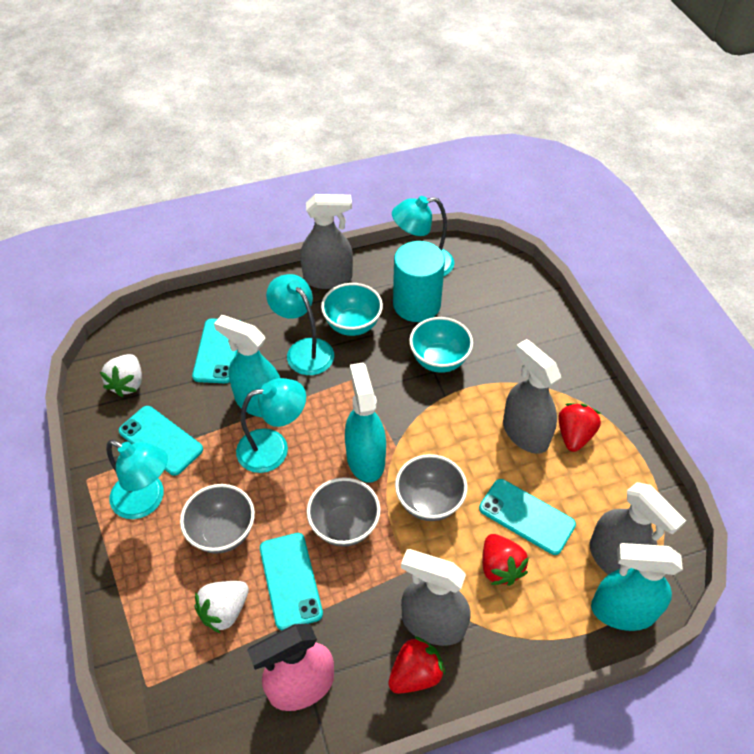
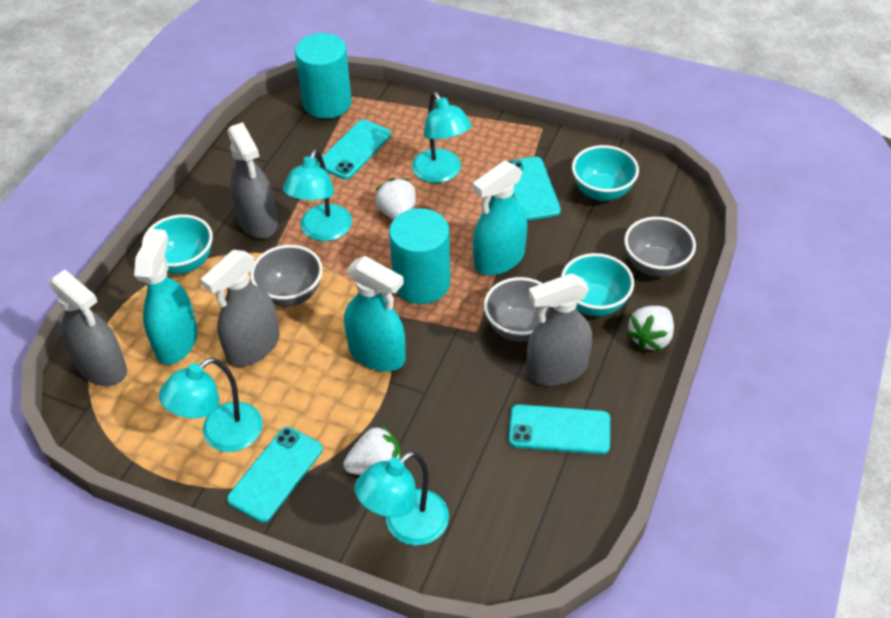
pink spray bottle: 1 -> 0
red strawberry: 3 -> 0
turquoise bowl: 2 -> 3
turquoise cylinder: 1 -> 2
white strawberry: 2 -> 3

